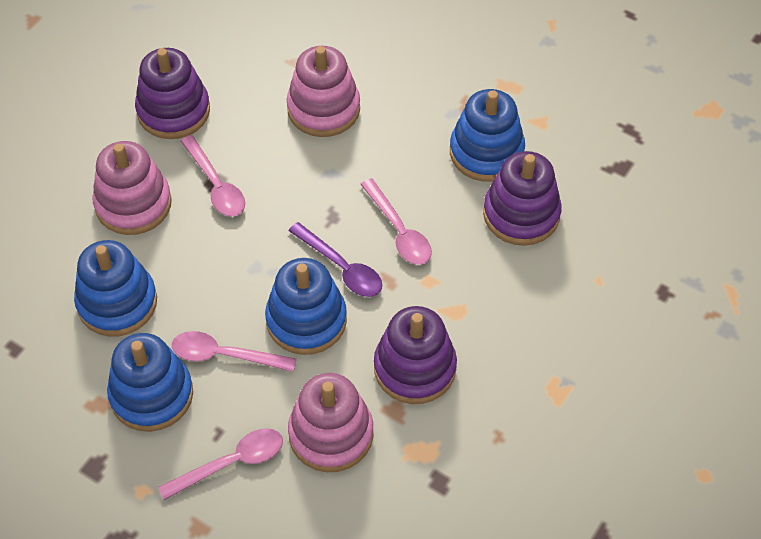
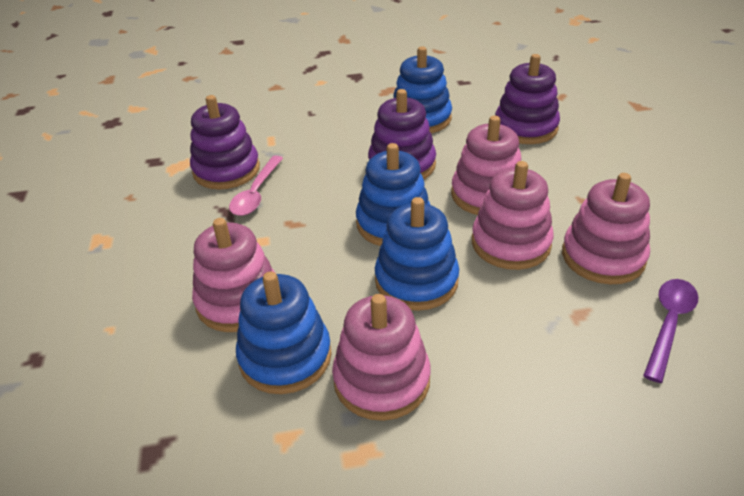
pink spoon: 4 -> 1
pink stacking toy: 3 -> 5

